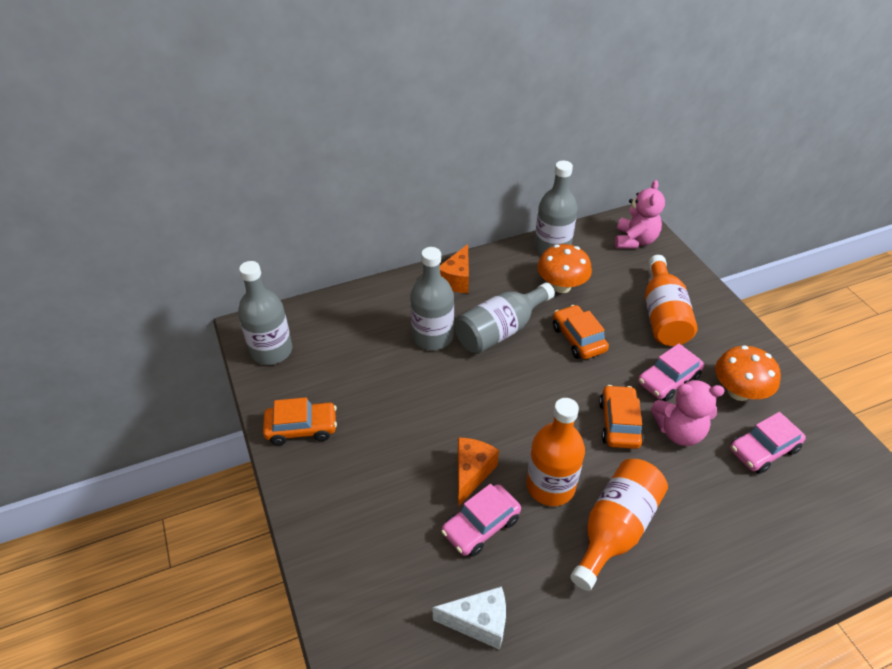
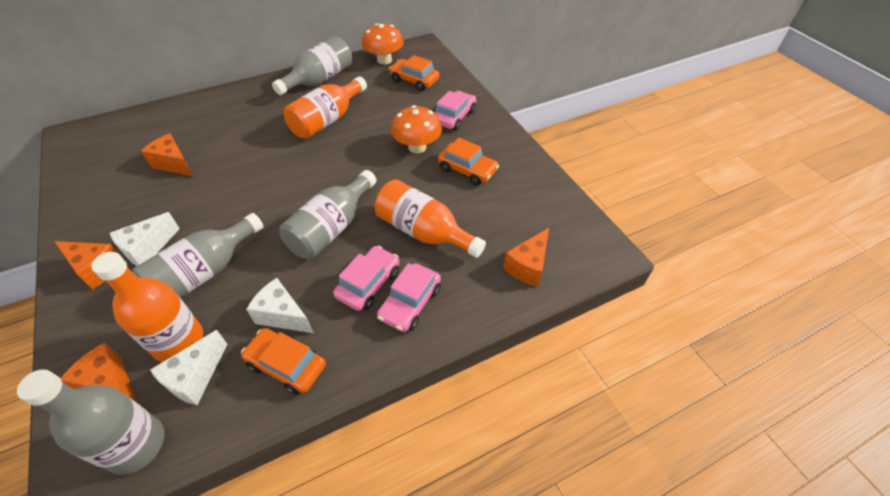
orange cheese: 2 -> 4
pink teddy bear: 2 -> 0
white cheese: 1 -> 3

